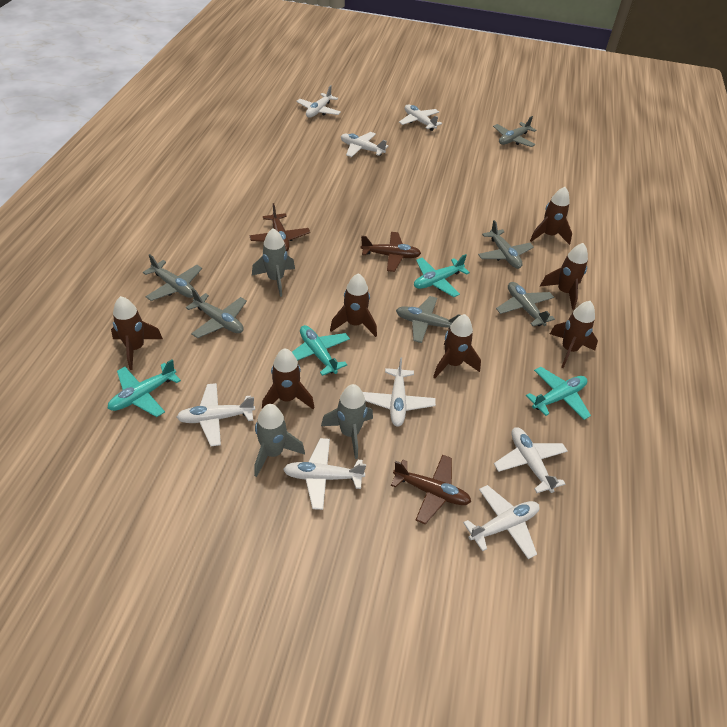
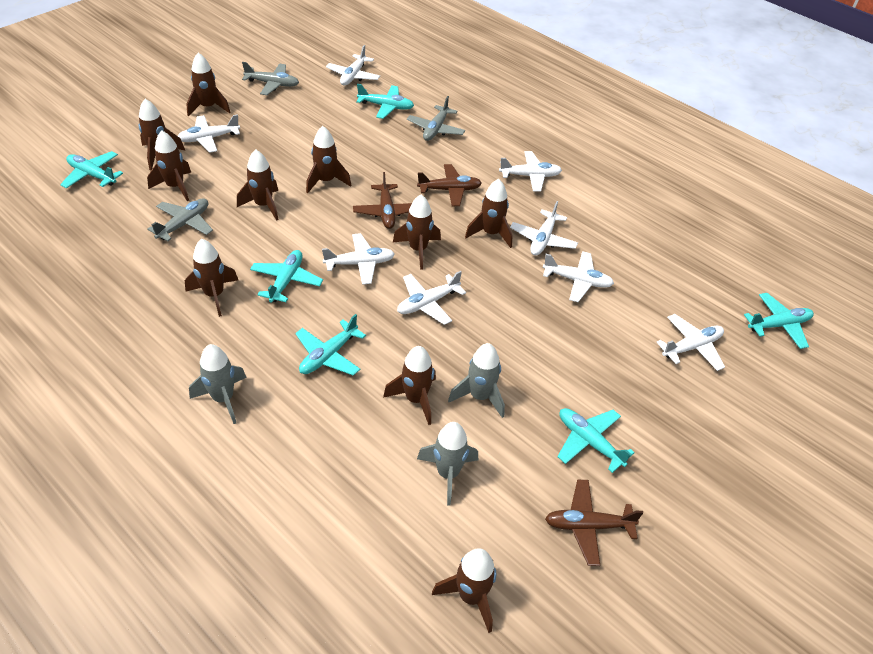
brown rocket: 7 -> 10
grey plane: 6 -> 3
turquoise plane: 4 -> 6

